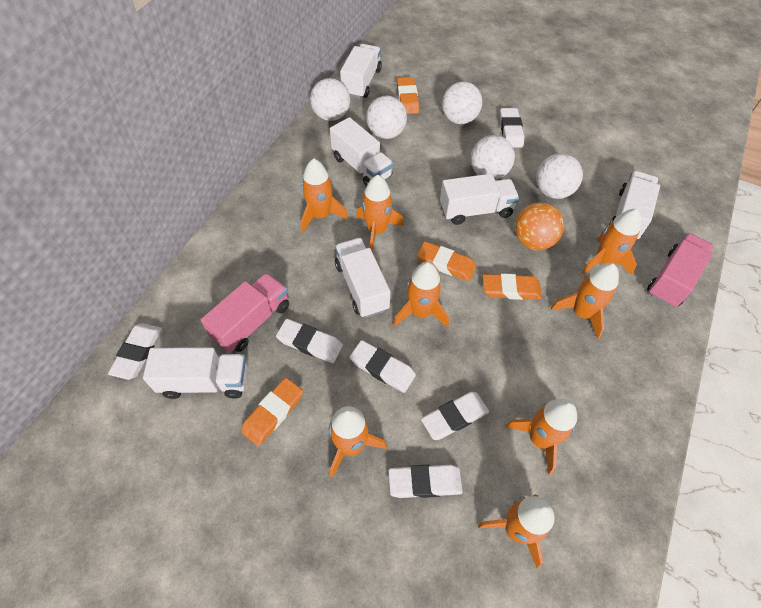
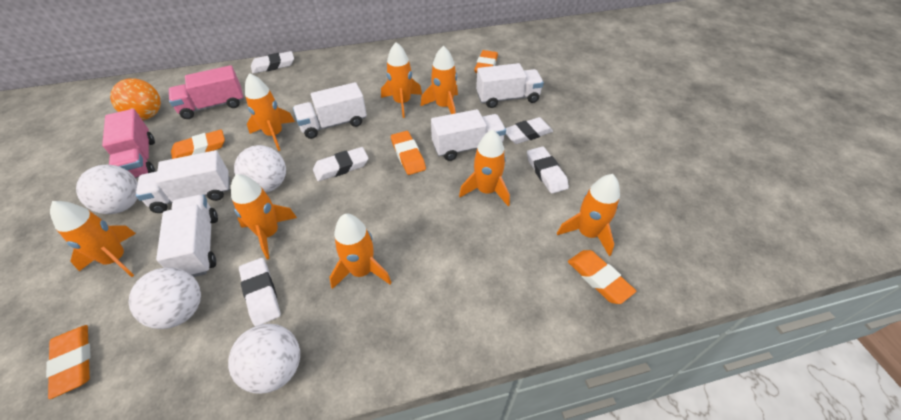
orange eraser: 4 -> 5
white ball: 5 -> 4
white eraser: 6 -> 5
white truck: 6 -> 5

